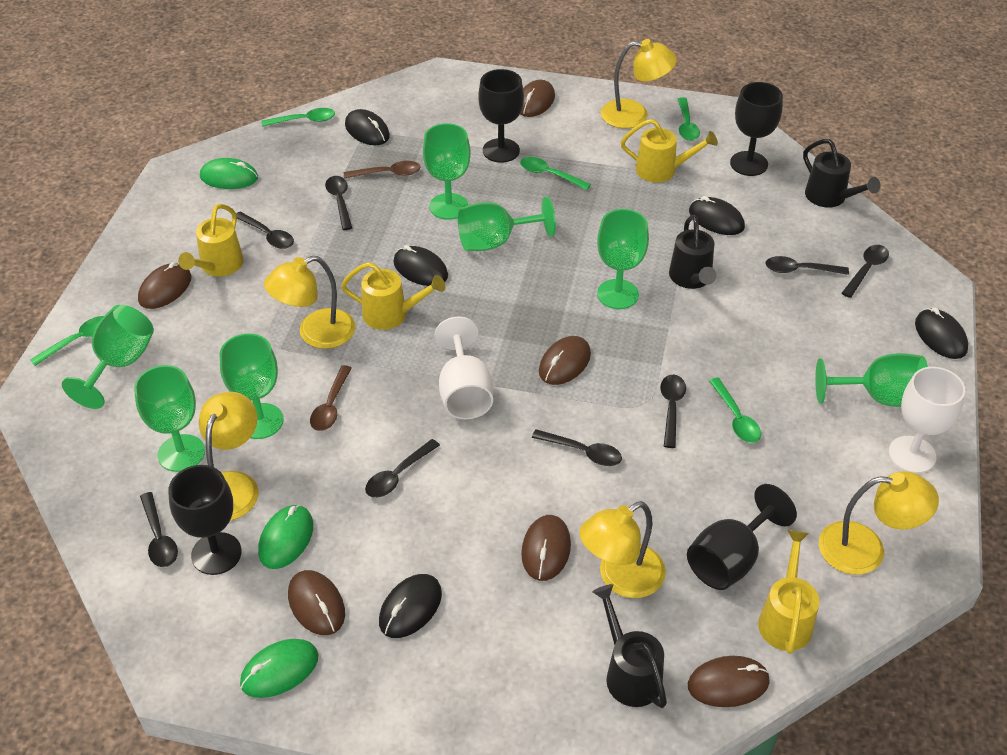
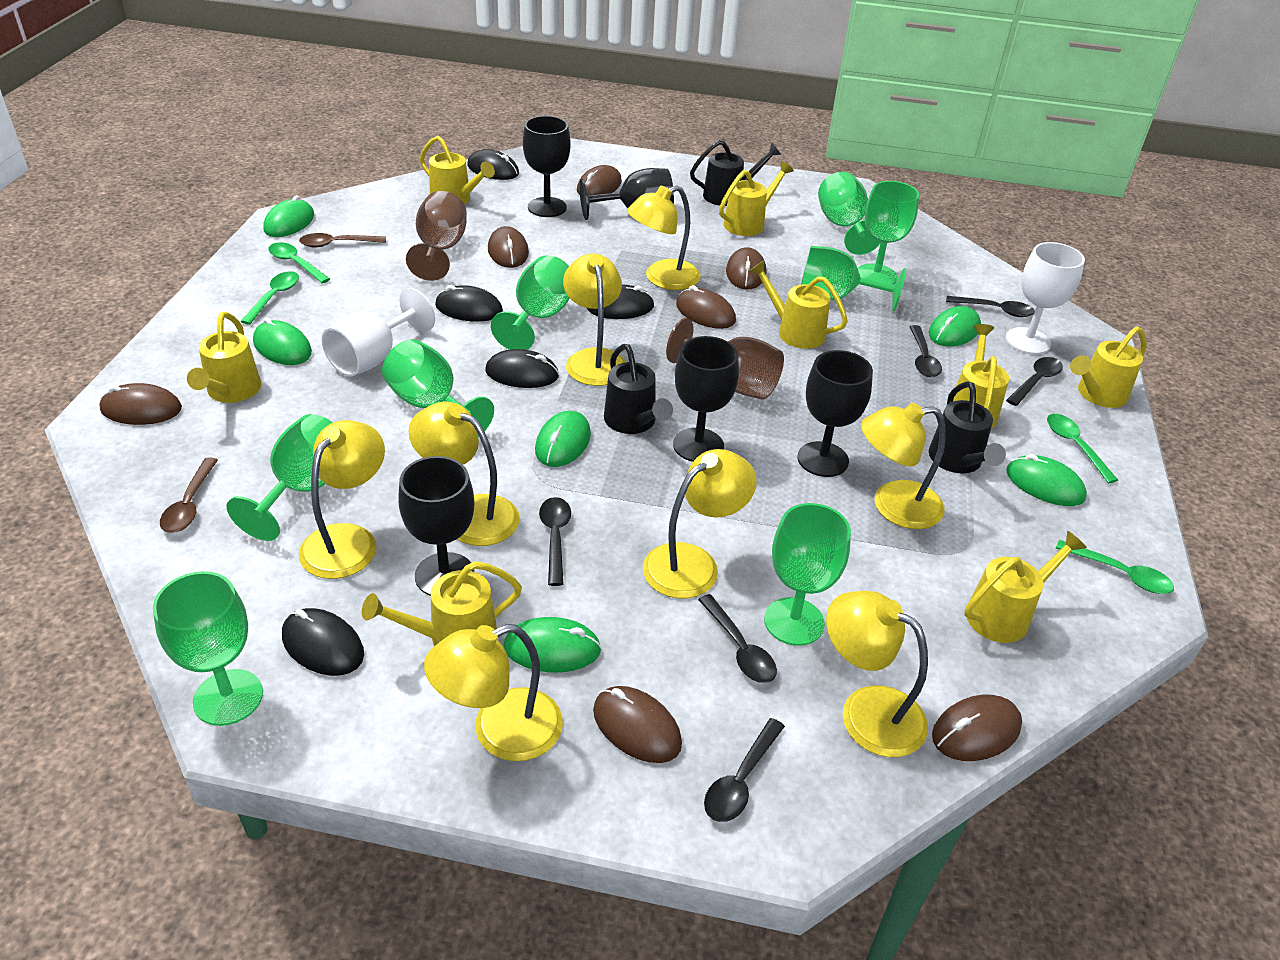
black goblet: 4 -> 5
black spoon: 8 -> 6
brown goblet: 0 -> 2
brown mouse: 6 -> 7
green goblet: 7 -> 8
green mouse: 3 -> 6
green spoon: 5 -> 4
yellow lamp: 5 -> 8
yellow watering can: 4 -> 8

